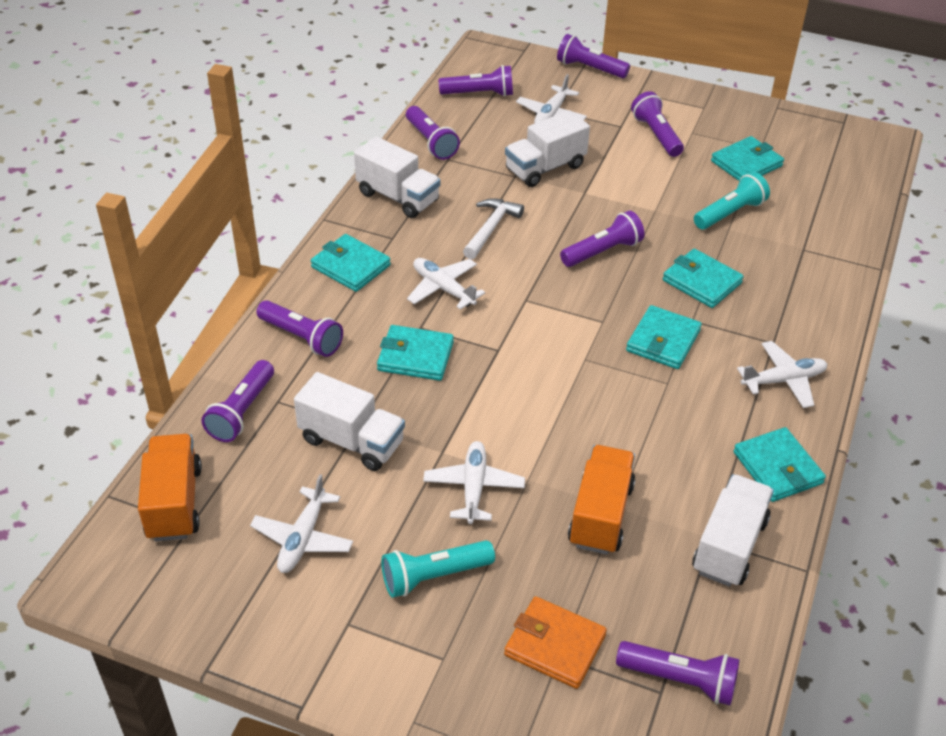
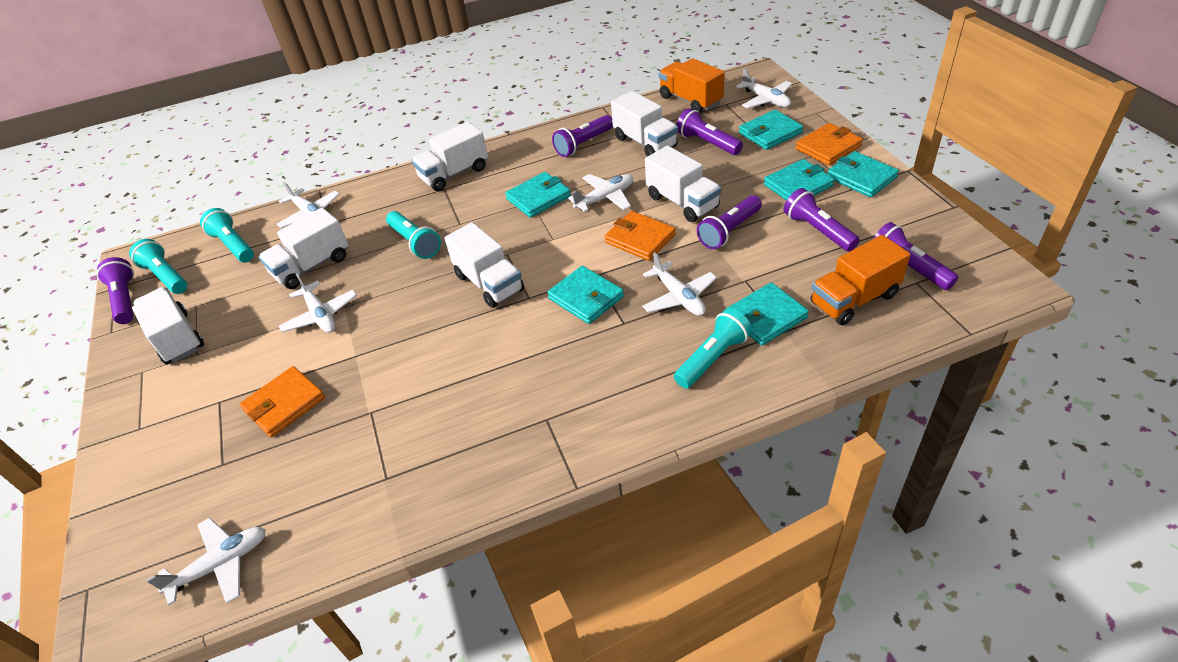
orange wallet: 1 -> 3
purple flashlight: 8 -> 6
turquoise flashlight: 2 -> 4
white hammer: 1 -> 0
white plane: 5 -> 6
white truck: 4 -> 6

